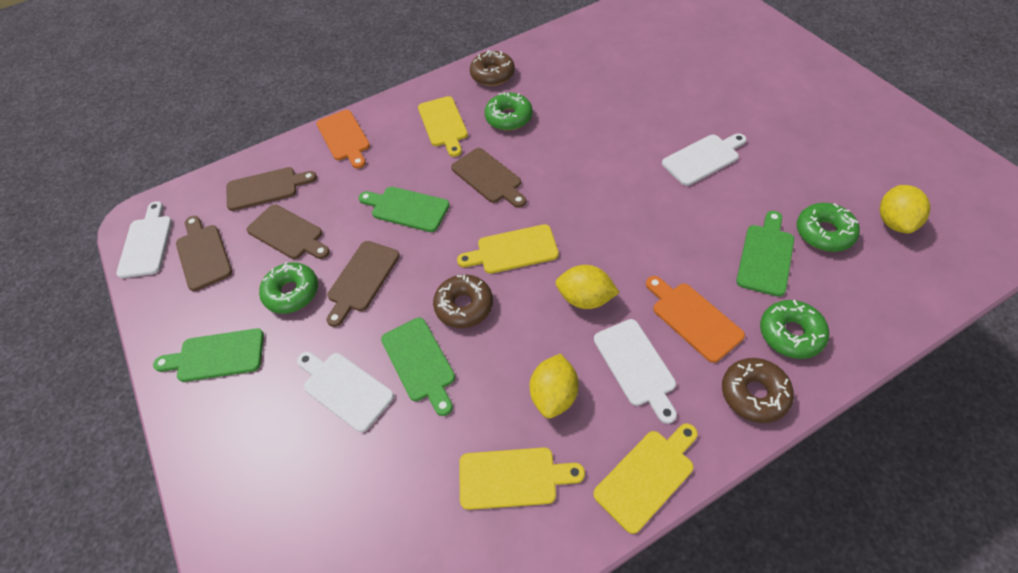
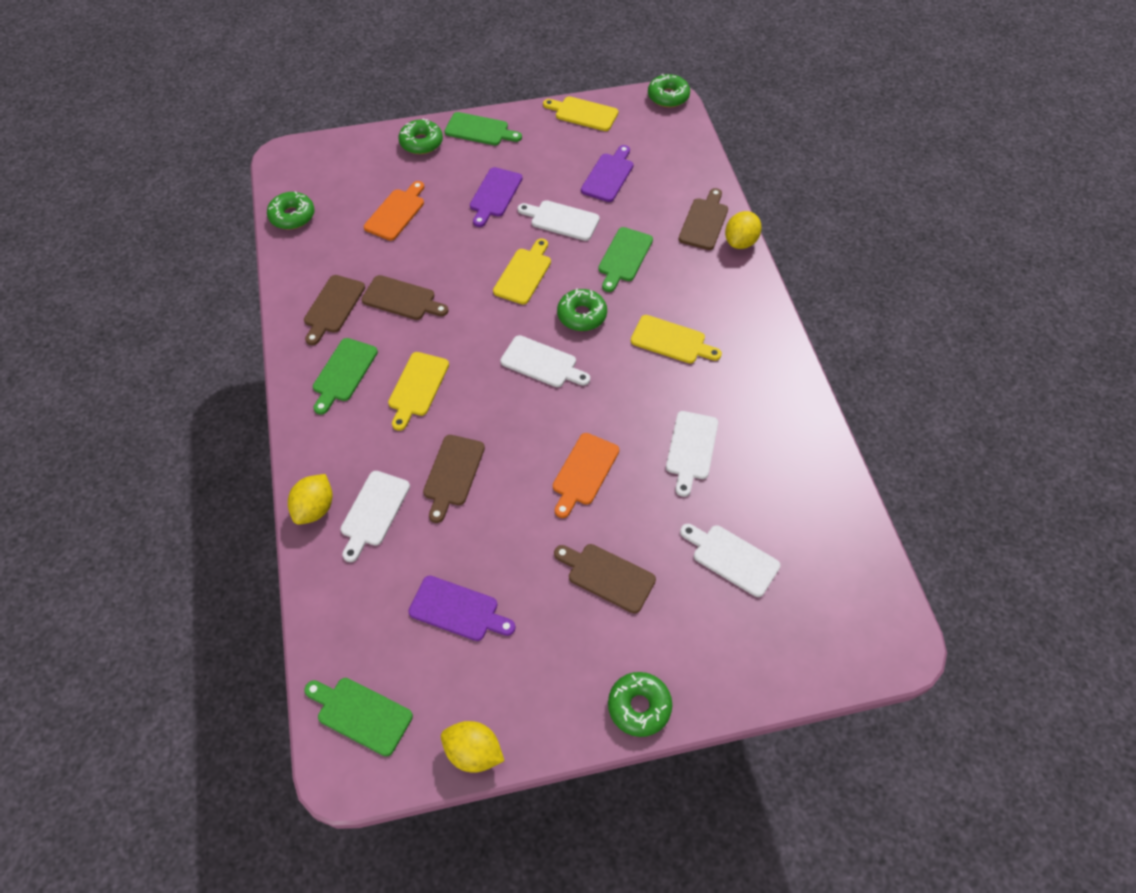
brown donut: 3 -> 0
green donut: 4 -> 5
purple cutting board: 0 -> 3
white cutting board: 4 -> 5

